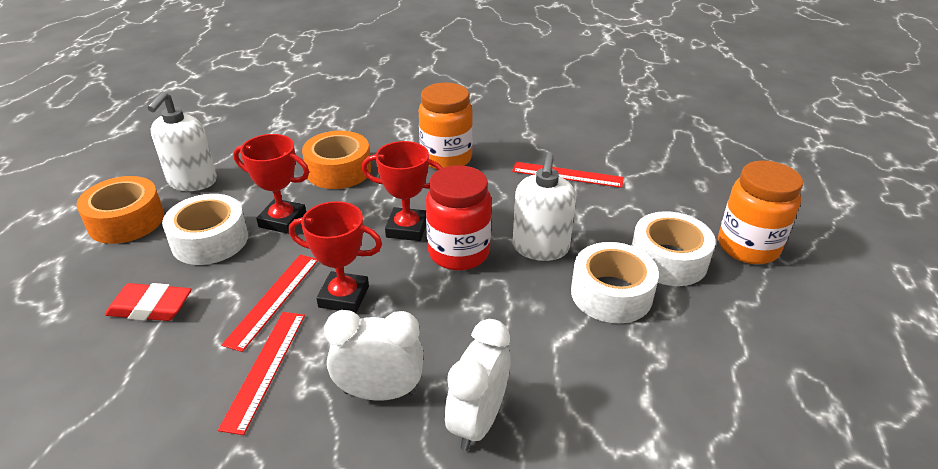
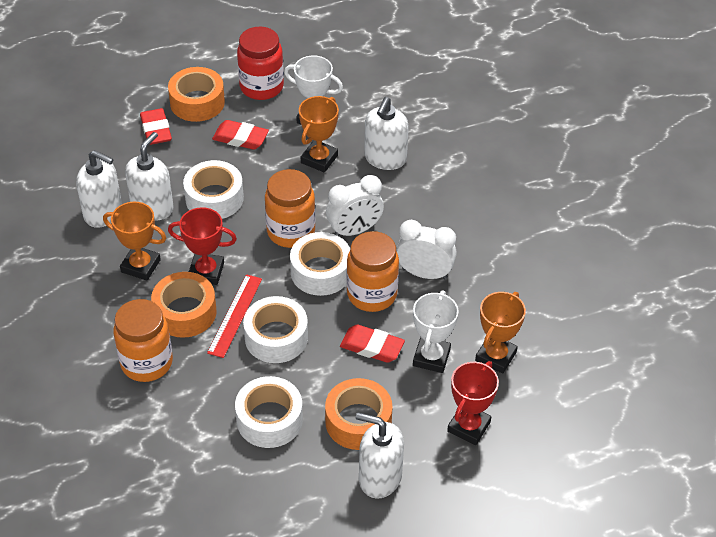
orange jar: 2 -> 3
orange tape: 2 -> 3
orange trophy: 0 -> 3
red eraser: 1 -> 3
red ruler: 3 -> 1
red trophy: 3 -> 2
white soap dispenser: 2 -> 4
white tape: 3 -> 4
white trophy: 0 -> 2

